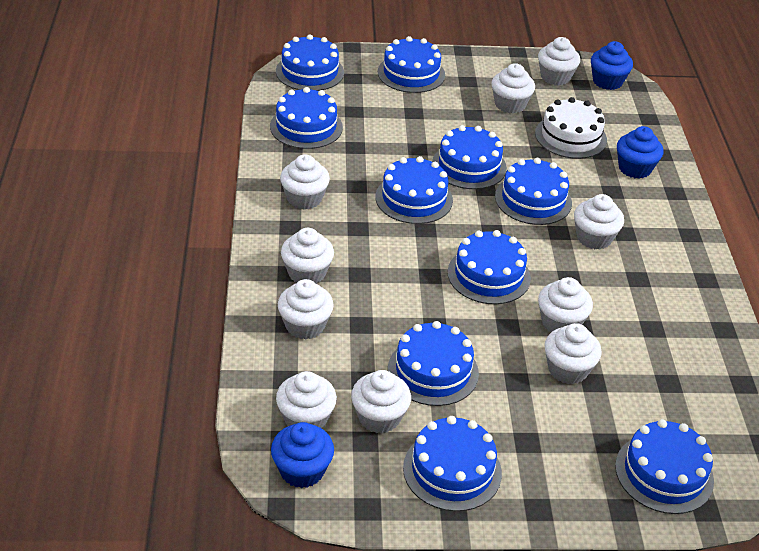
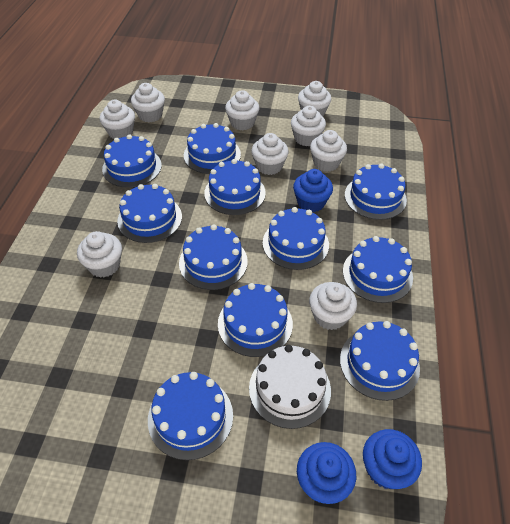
blue cake: 10 -> 11
white cupcake: 10 -> 9

